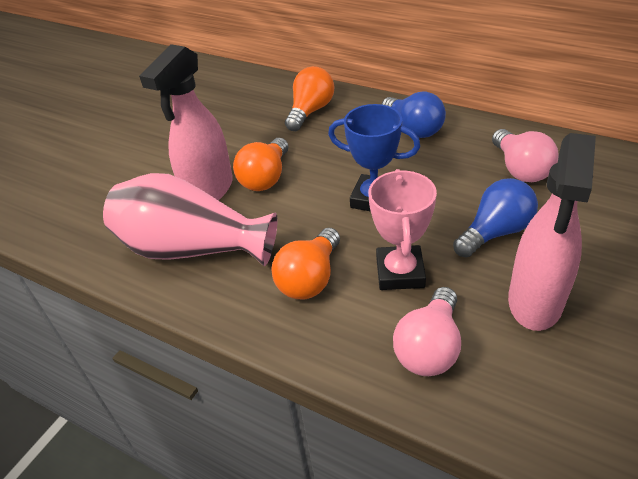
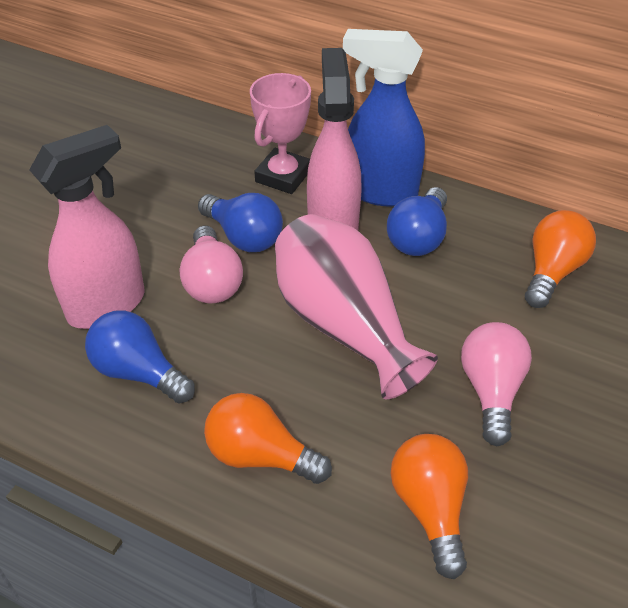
blue light bulb: 2 -> 3
blue spray bottle: 0 -> 1
blue trophy: 1 -> 0

